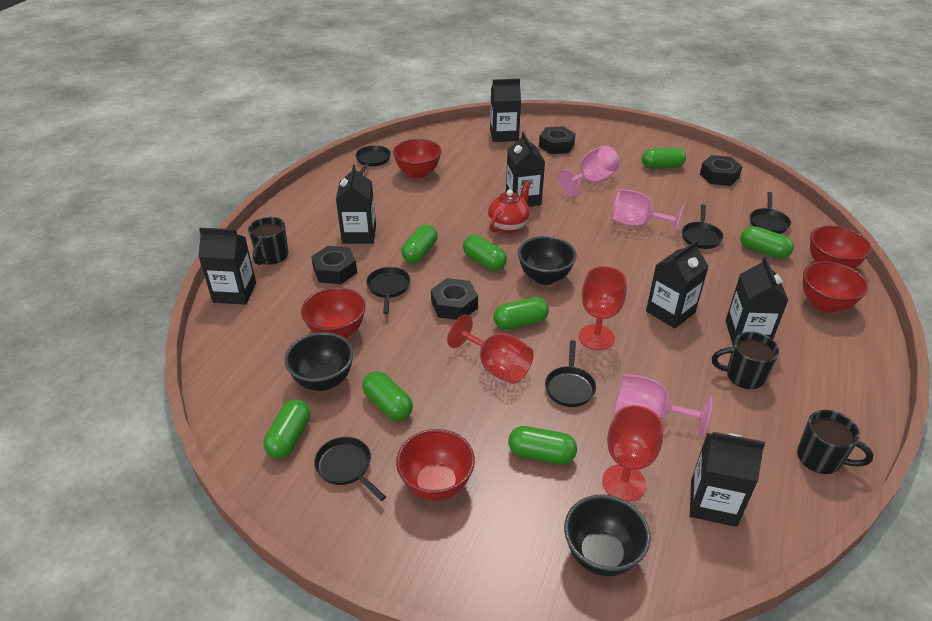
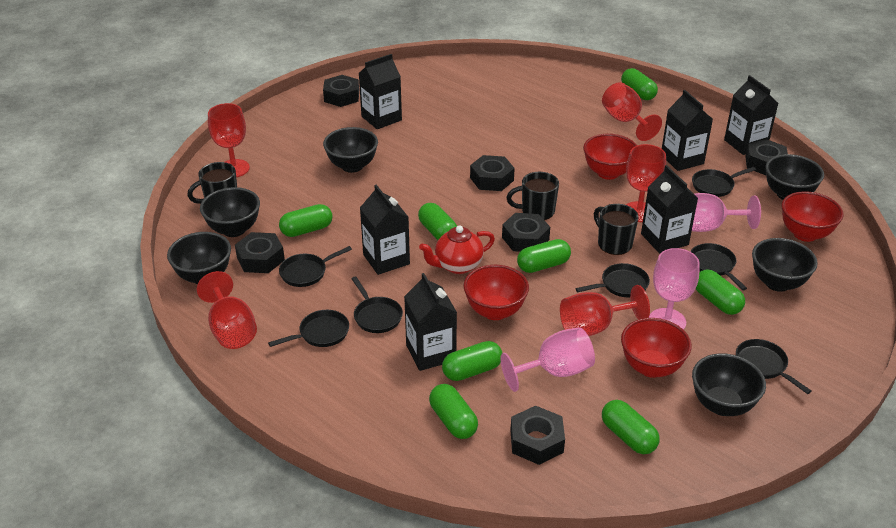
black bowl: 3 -> 6
black carton: 7 -> 6
black nut: 4 -> 6
black pan: 6 -> 7
red bowl: 5 -> 4
red goblet: 3 -> 5

